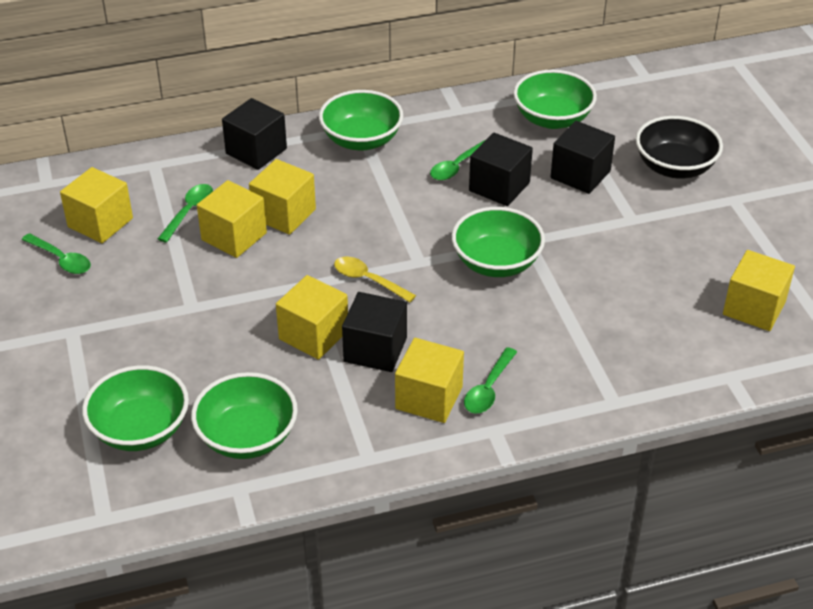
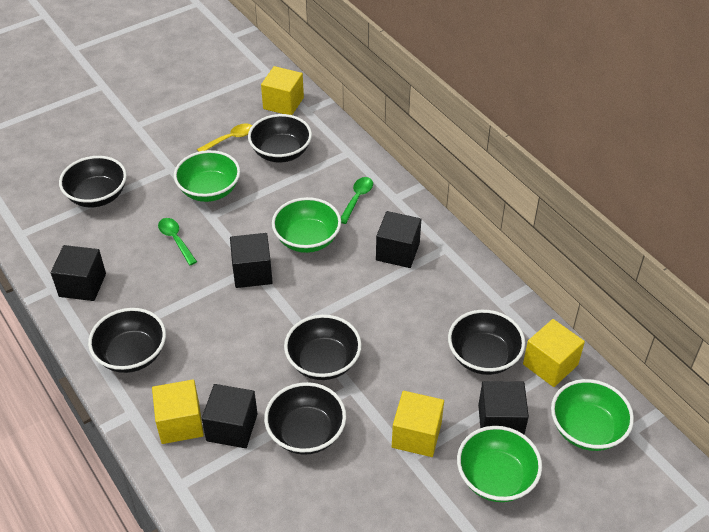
black bowl: 1 -> 6
black cube: 4 -> 5
green bowl: 5 -> 4
green spoon: 4 -> 2
yellow cube: 6 -> 4

